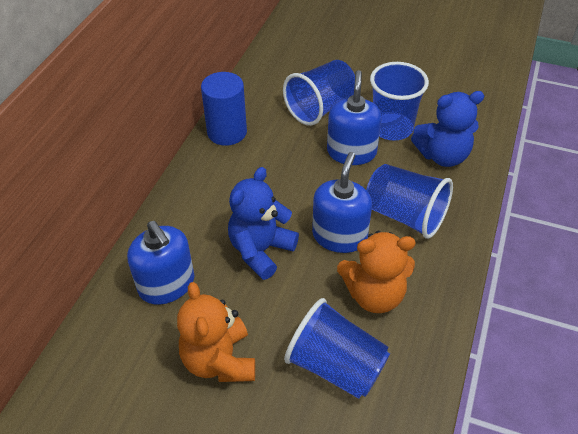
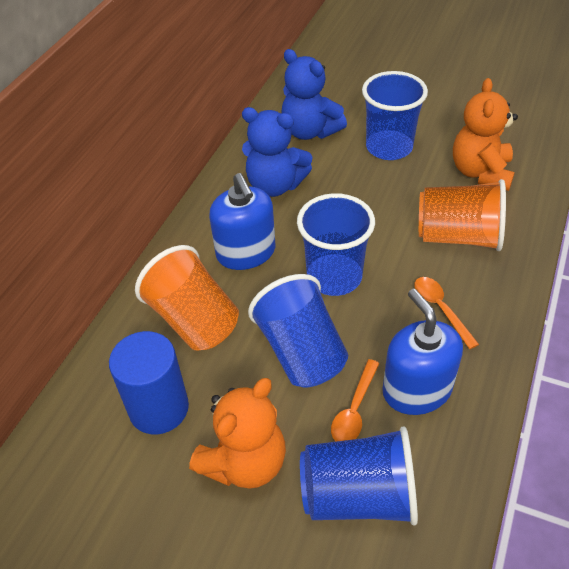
blue soap dispenser: 3 -> 2
orange cup: 0 -> 2
orange spoon: 0 -> 2

